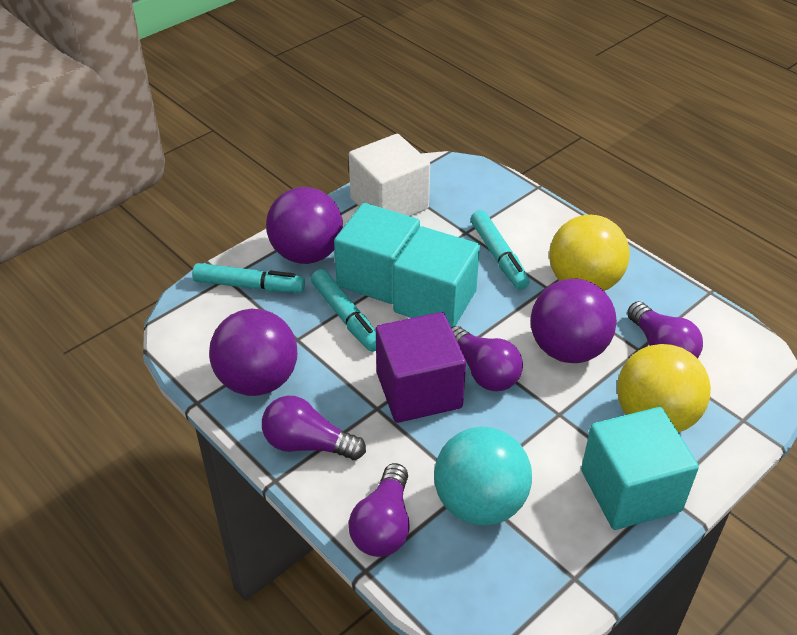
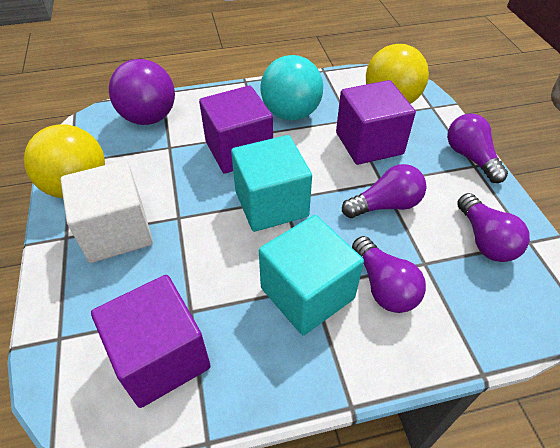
purple ball: 3 -> 1
purple cube: 1 -> 3
turquoise cube: 3 -> 2
turquoise marker: 3 -> 0

